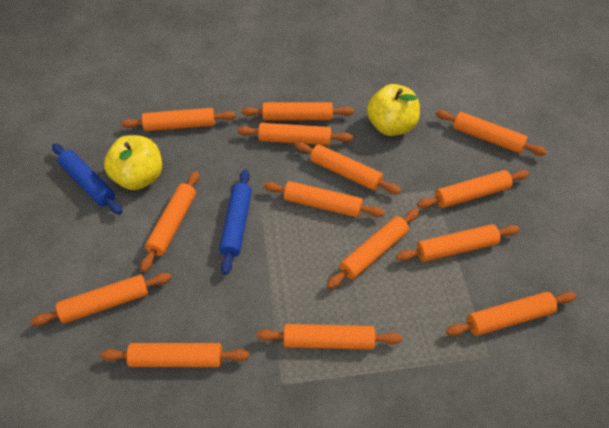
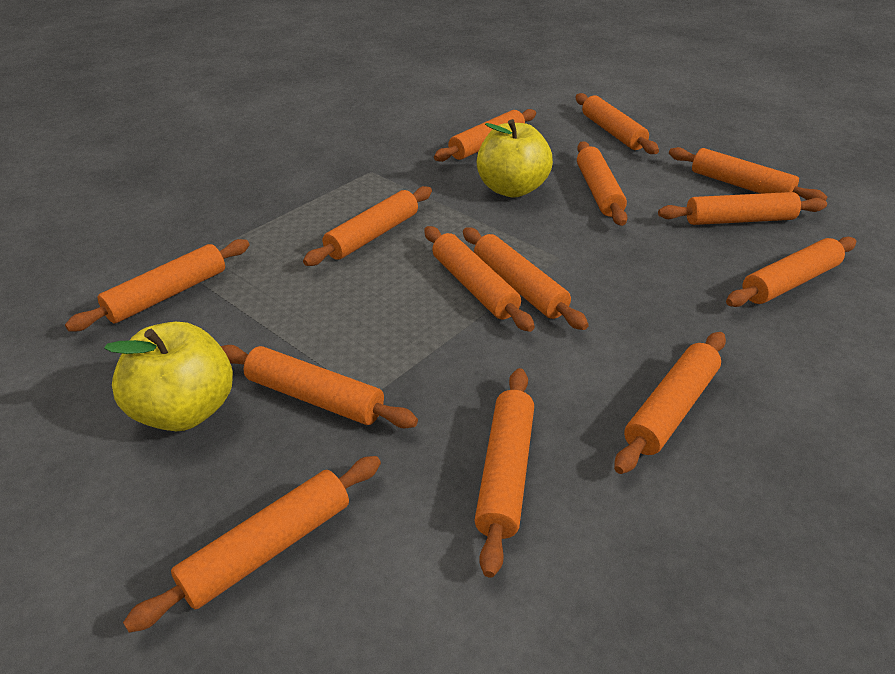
blue rolling pin: 2 -> 0

